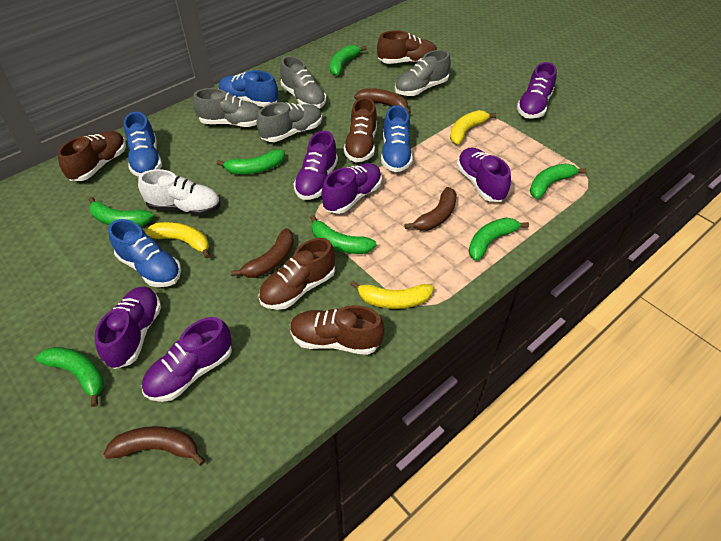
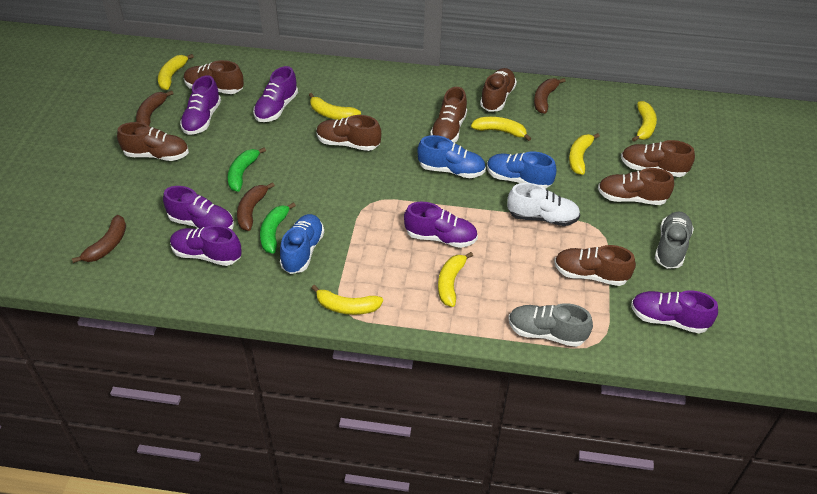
blue shoe: 4 -> 3
brown shoe: 5 -> 8
green banana: 7 -> 2
grey shoe: 4 -> 2
yellow banana: 3 -> 7

